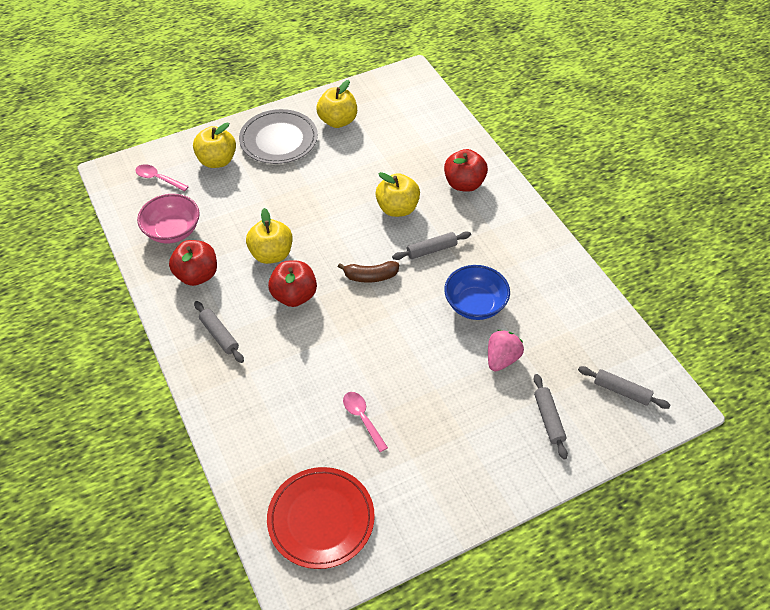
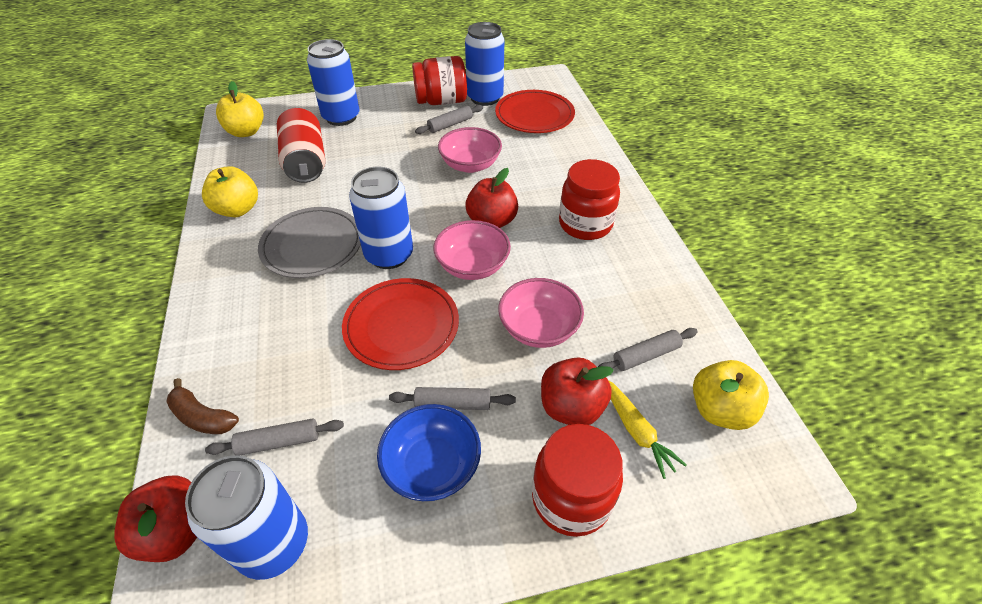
blue can: 0 -> 4
pink bowl: 1 -> 3
pink spoon: 2 -> 0
pink strawberry: 1 -> 0
red can: 0 -> 1
red jar: 0 -> 3
red plate: 1 -> 2
yellow apple: 4 -> 3
yellow carrot: 0 -> 1

